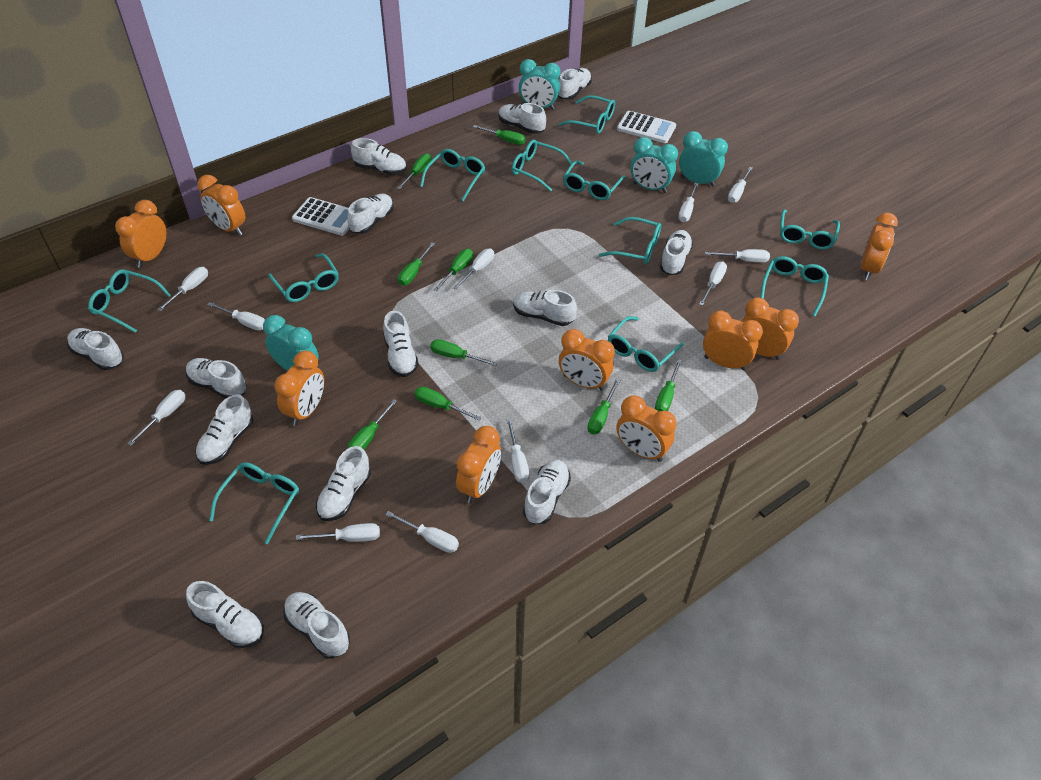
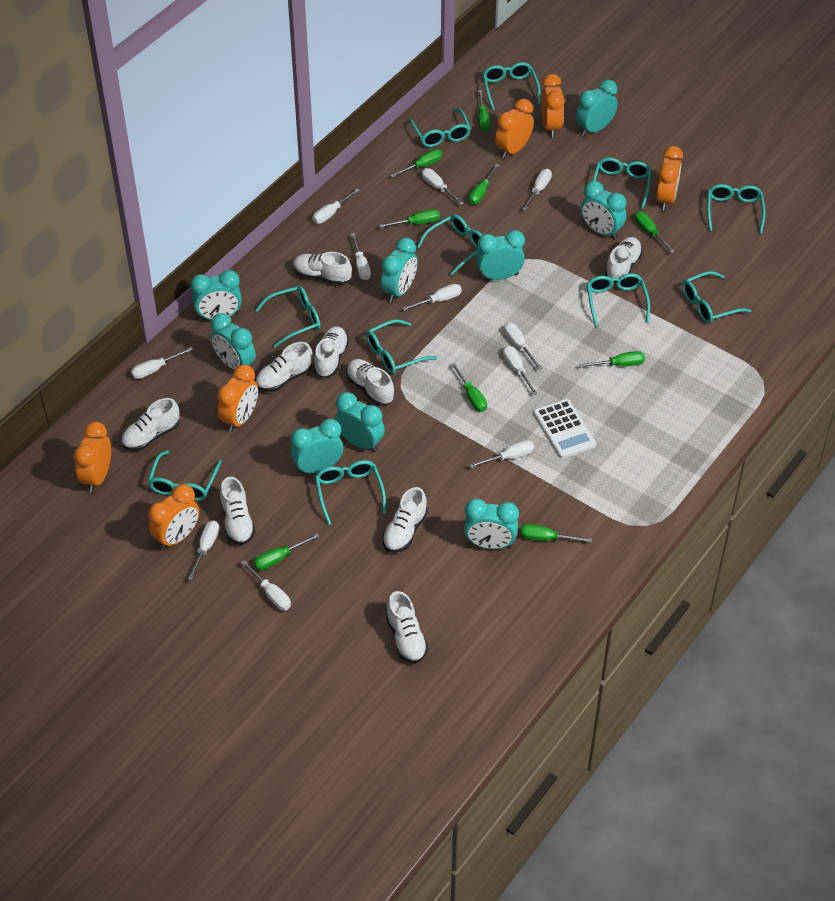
orange clock: 9 -> 6
turquoise clock: 4 -> 9
white calculator: 2 -> 1
white shoe: 14 -> 9

